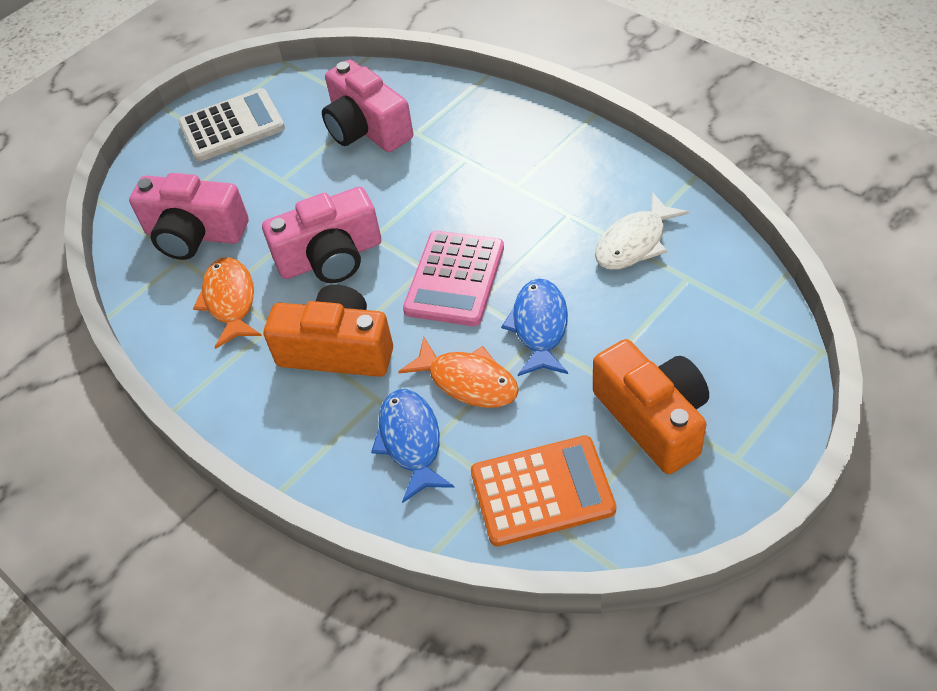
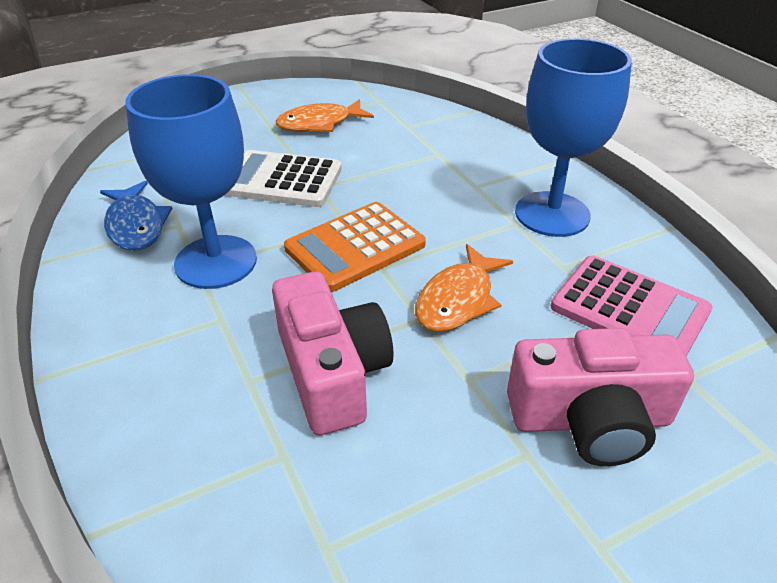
blue fish: 2 -> 1
blue goblet: 0 -> 2
orange camera: 2 -> 0
pink camera: 3 -> 2
white fish: 1 -> 0

